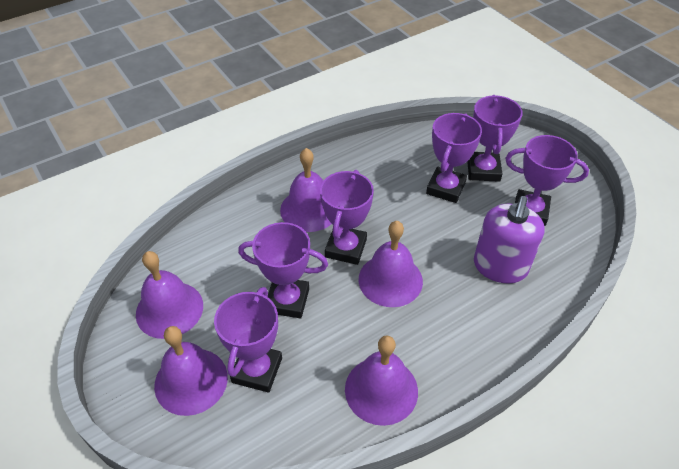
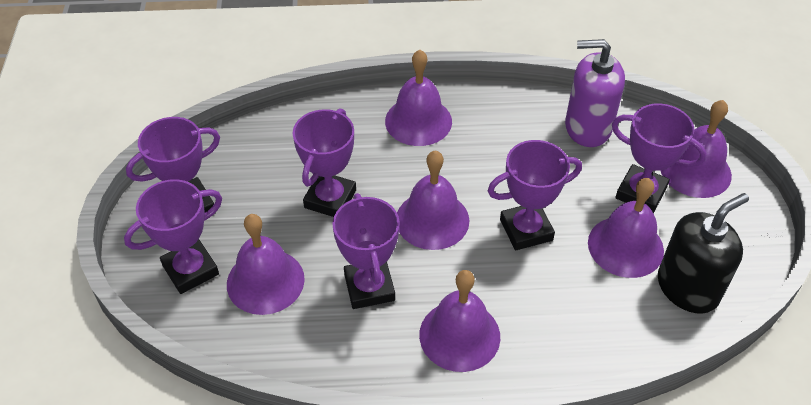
black soap dispenser: 0 -> 1
purple bell: 5 -> 6

